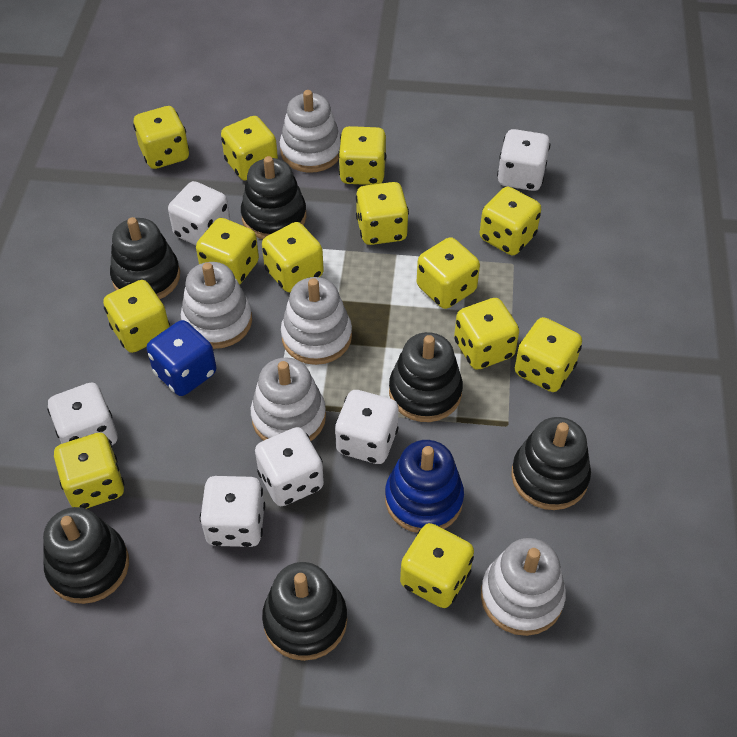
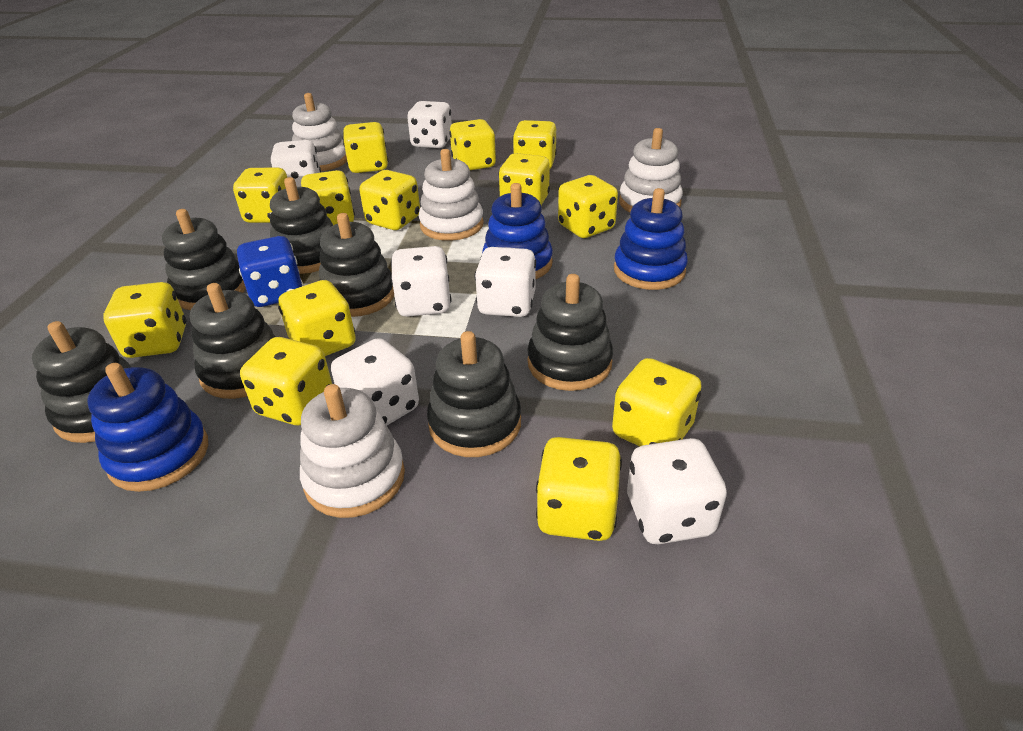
black stacking toy: 6 -> 7
blue stacking toy: 1 -> 3
white stacking toy: 5 -> 4

